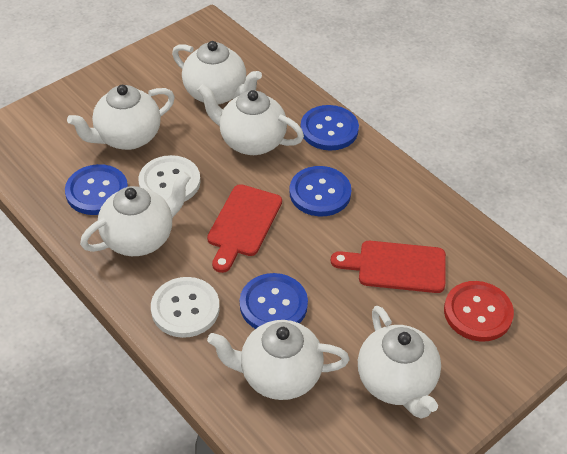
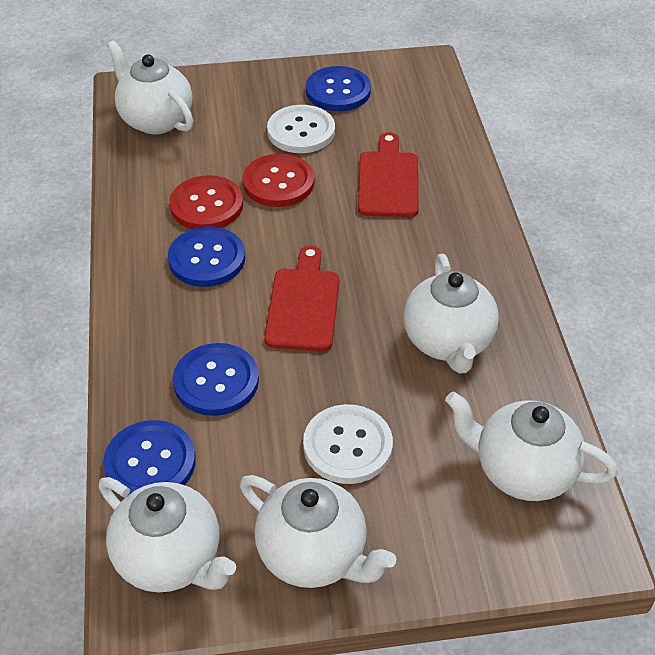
red button: 1 -> 2
white teapot: 6 -> 5

